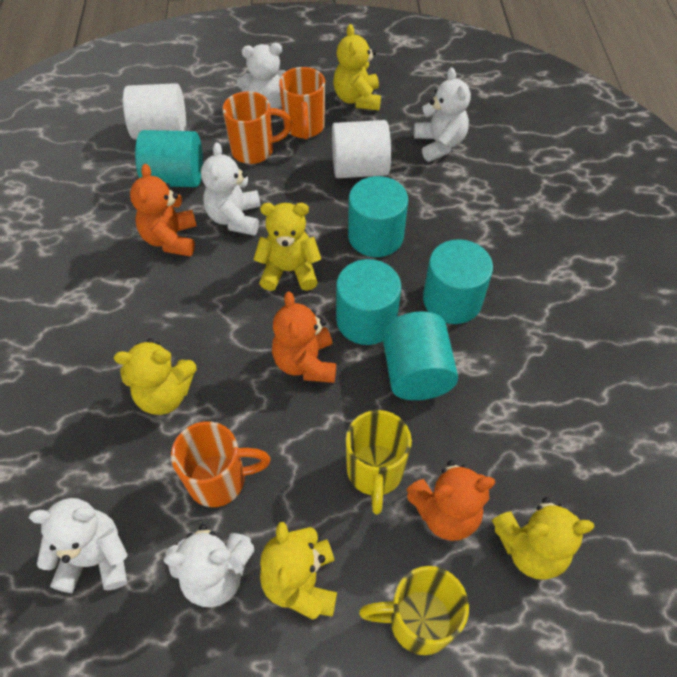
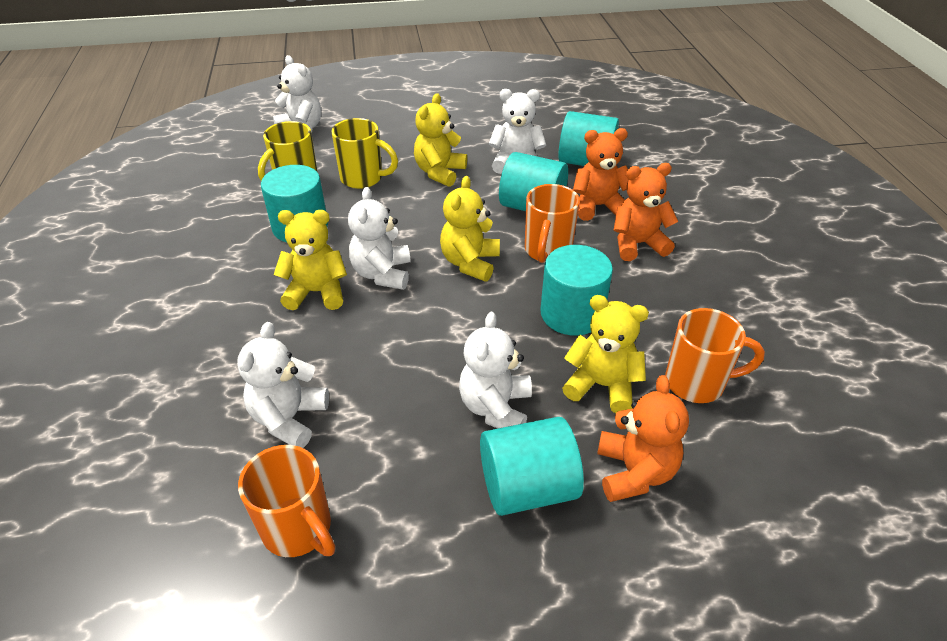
white cylinder: 2 -> 0
yellow teddy bear: 5 -> 4

